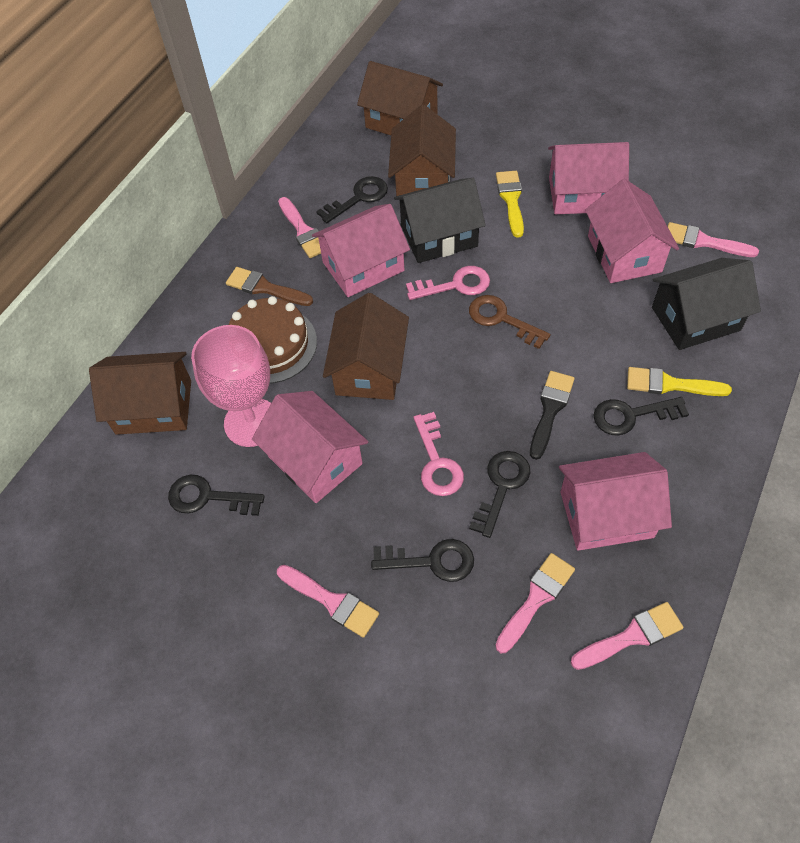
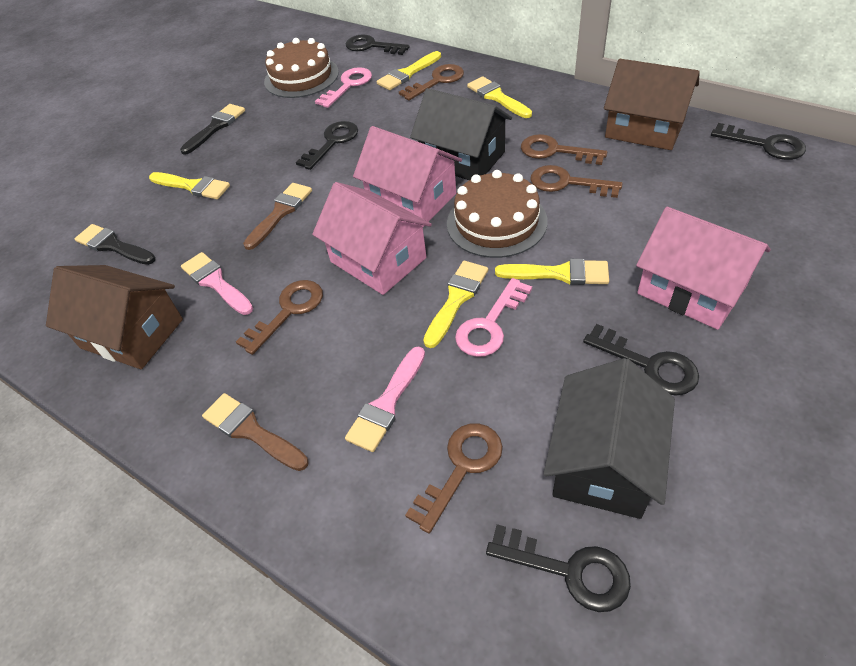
black brush: 1 -> 2
brown brush: 1 -> 2
brown cake: 1 -> 2
brown house: 4 -> 2
brown key: 1 -> 5
pink brush: 5 -> 2
pink goblet: 1 -> 0
pink house: 5 -> 3
yellow brush: 2 -> 5

